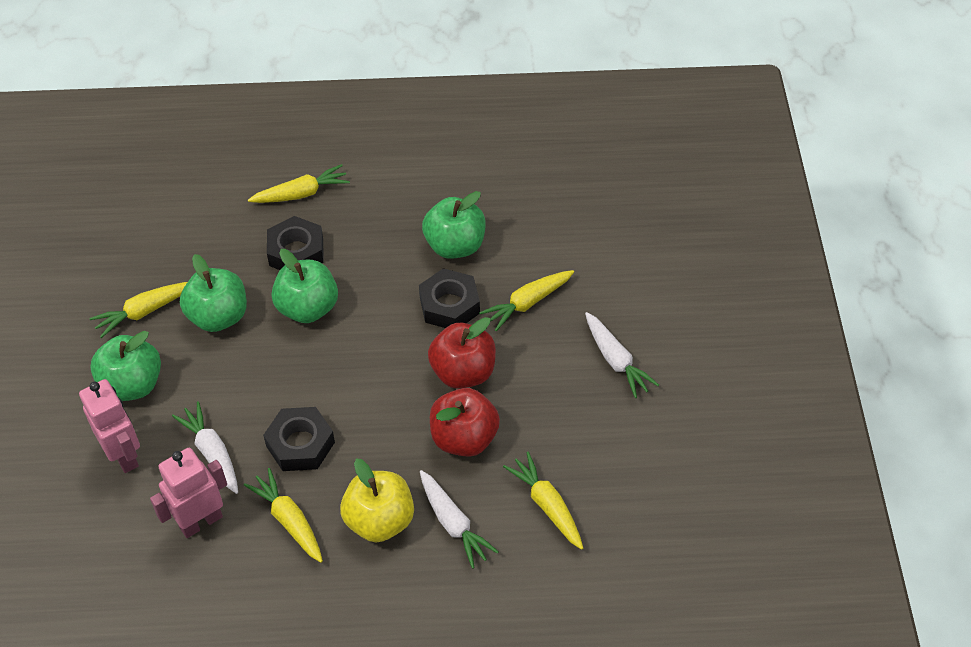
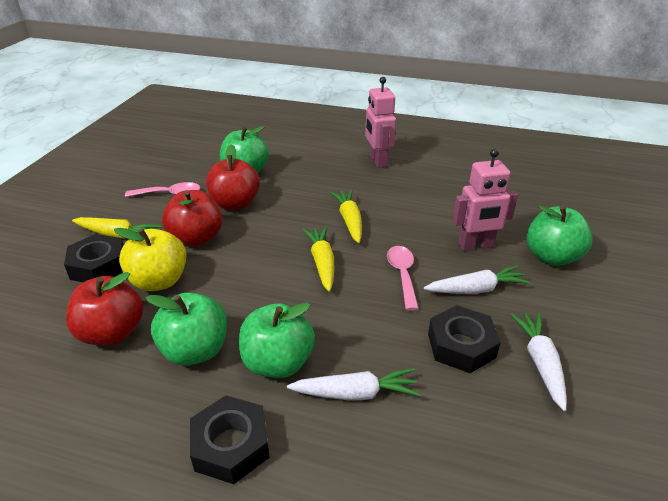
pink spoon: 0 -> 2
red apple: 2 -> 3
yellow carrot: 5 -> 3

